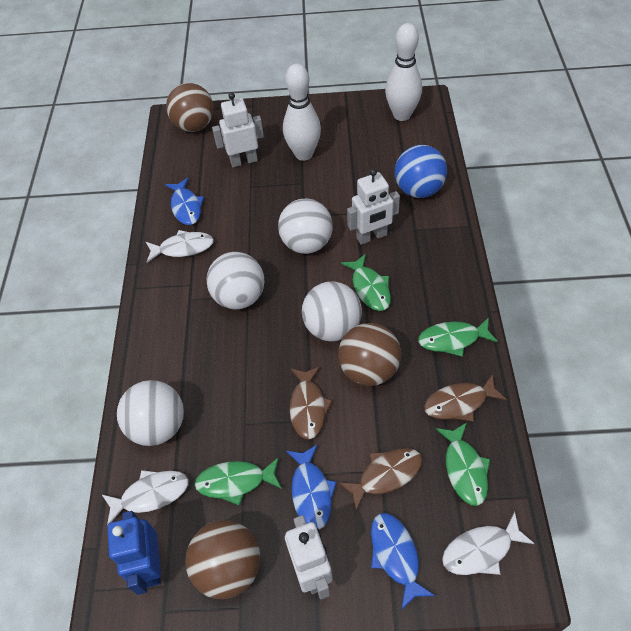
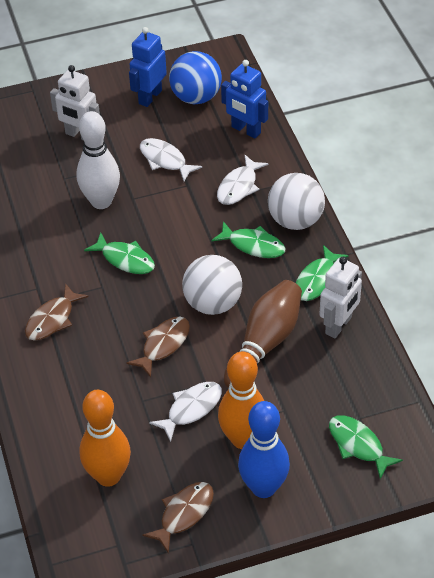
blue bowling pin: 0 -> 1
blue fish: 3 -> 0
blue robot: 1 -> 2
brown ball: 3 -> 0
brown bowling pin: 0 -> 1
orange bowling pin: 0 -> 2
white ball: 4 -> 2
white bowling pin: 2 -> 1
white robot: 3 -> 2

